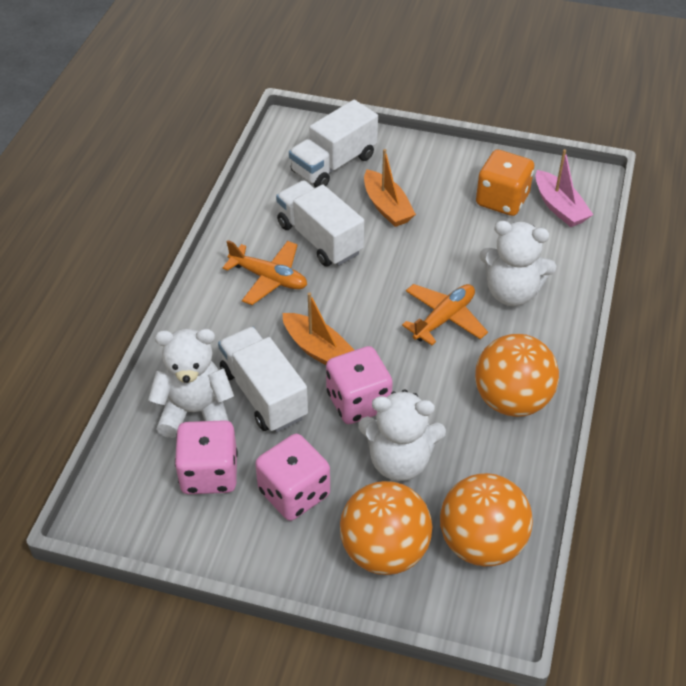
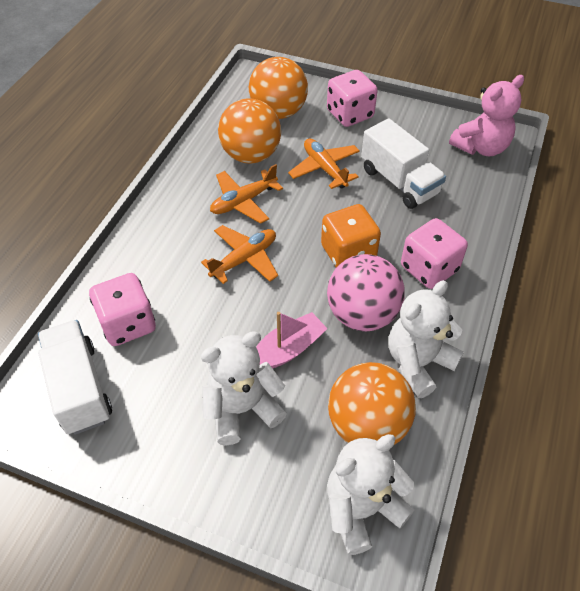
orange boat: 2 -> 0
orange plane: 2 -> 3
pink ball: 0 -> 1
pink teddy bear: 0 -> 1
white truck: 3 -> 2

